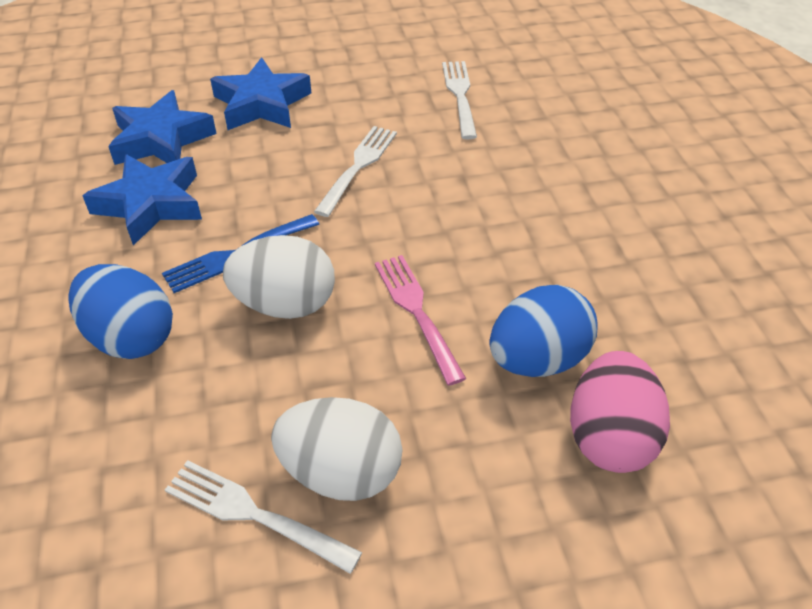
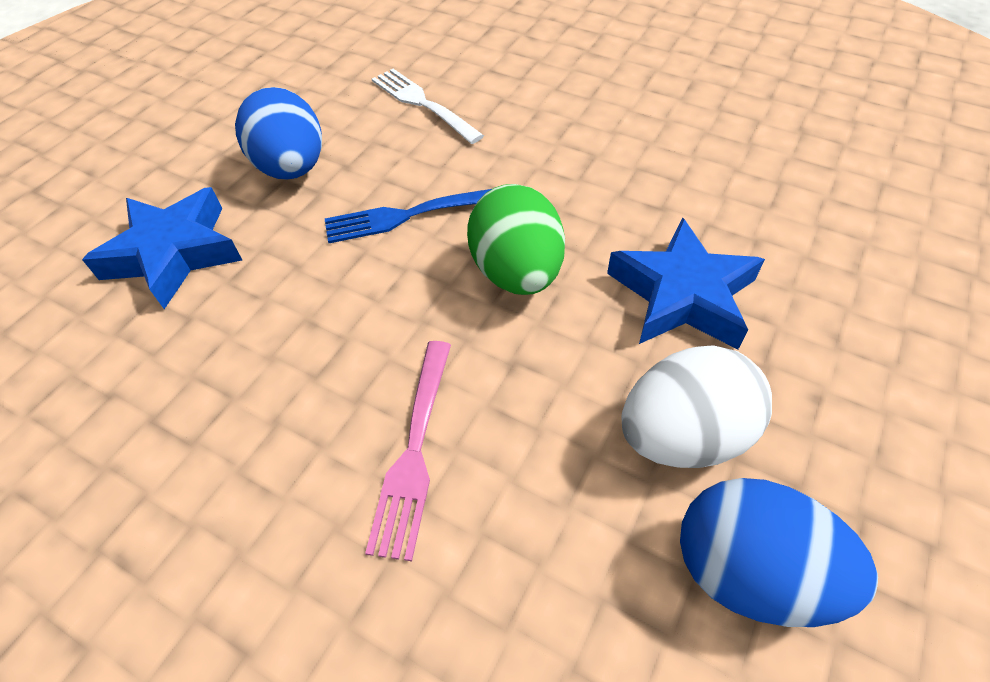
blue star: 3 -> 2
green egg: 0 -> 1
pink egg: 1 -> 0
white egg: 2 -> 1
white fork: 3 -> 1

